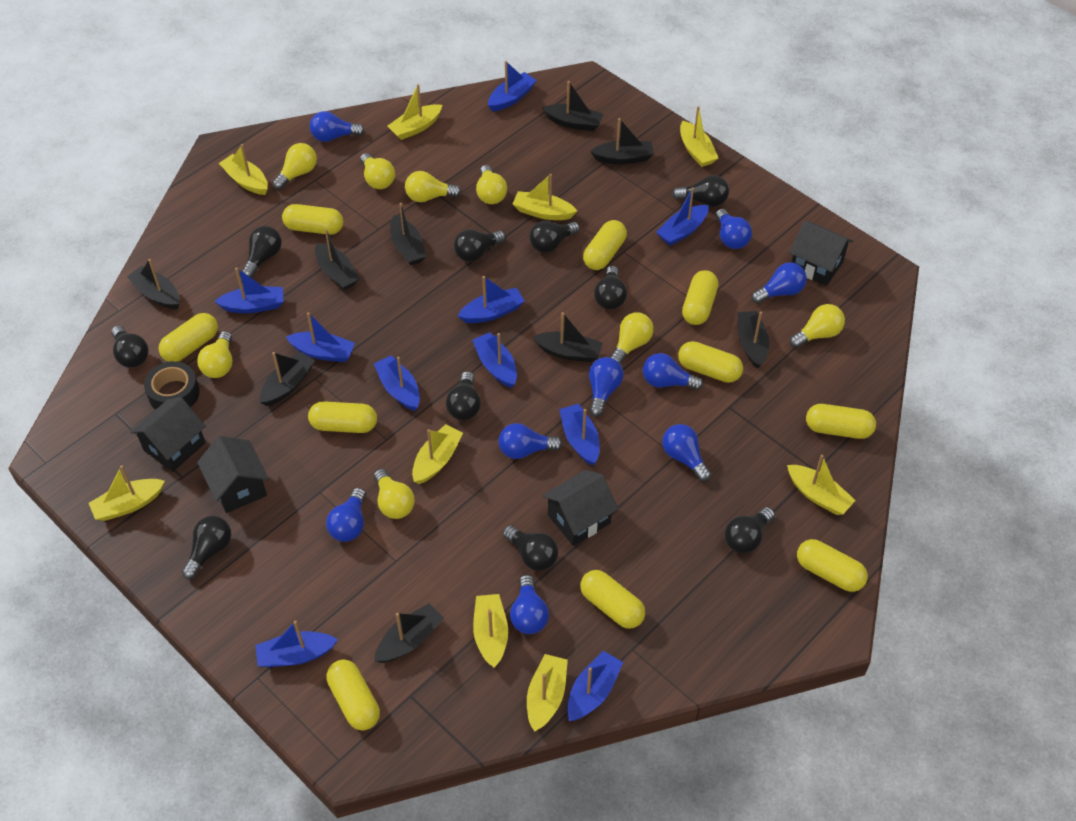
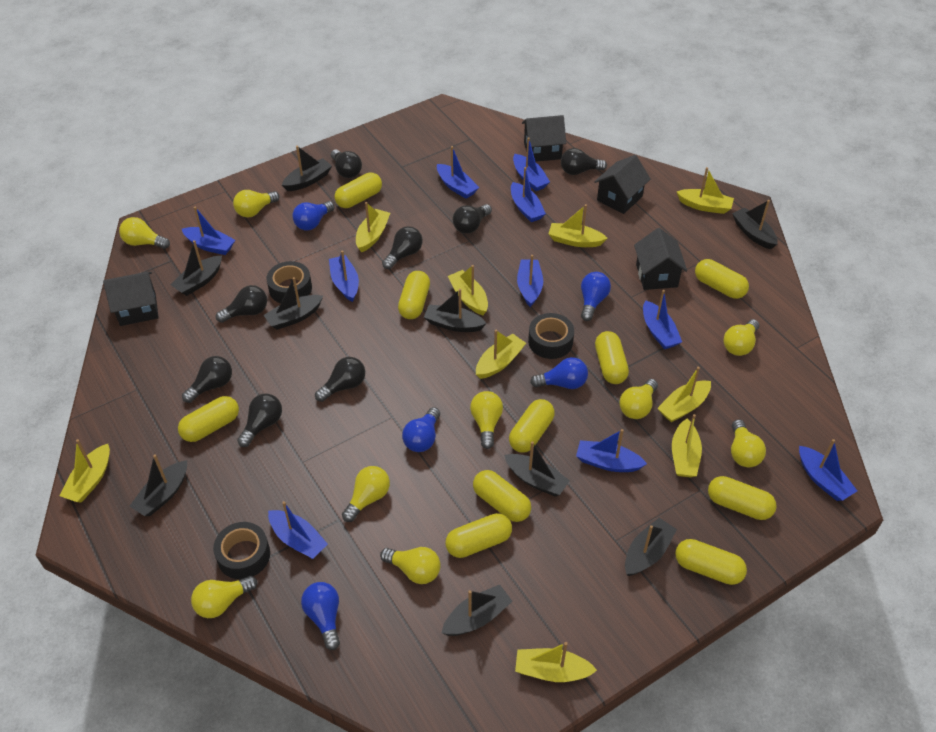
black light bulb: 10 -> 8
black tape: 1 -> 3
blue light bulb: 9 -> 5
yellow light bulb: 8 -> 9

